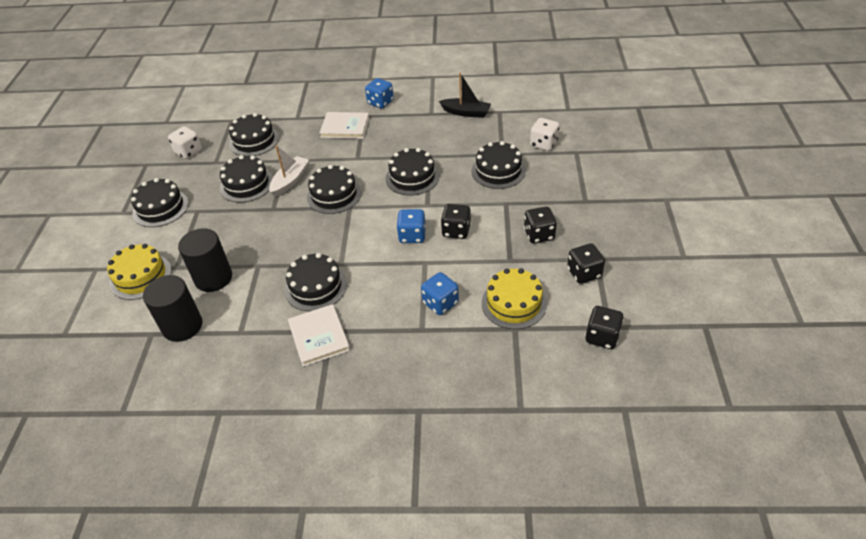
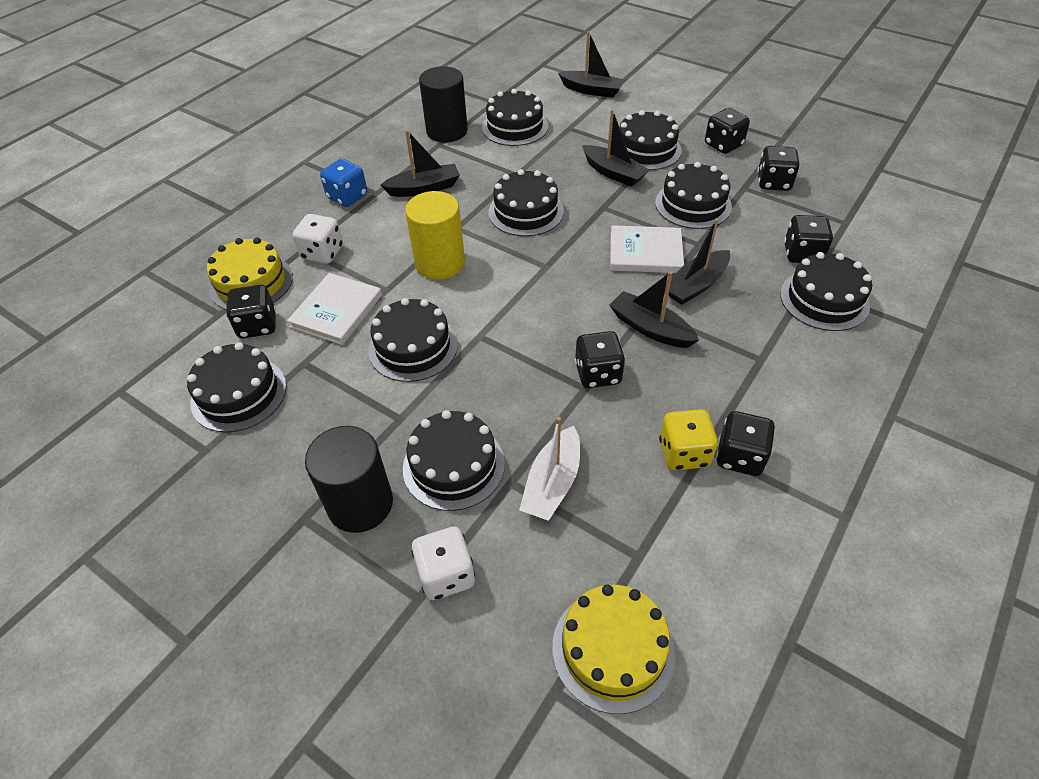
black boat: 1 -> 5
black cake: 7 -> 8
black dice: 4 -> 6
blue dice: 3 -> 1
yellow cylinder: 0 -> 1
yellow dice: 0 -> 1

